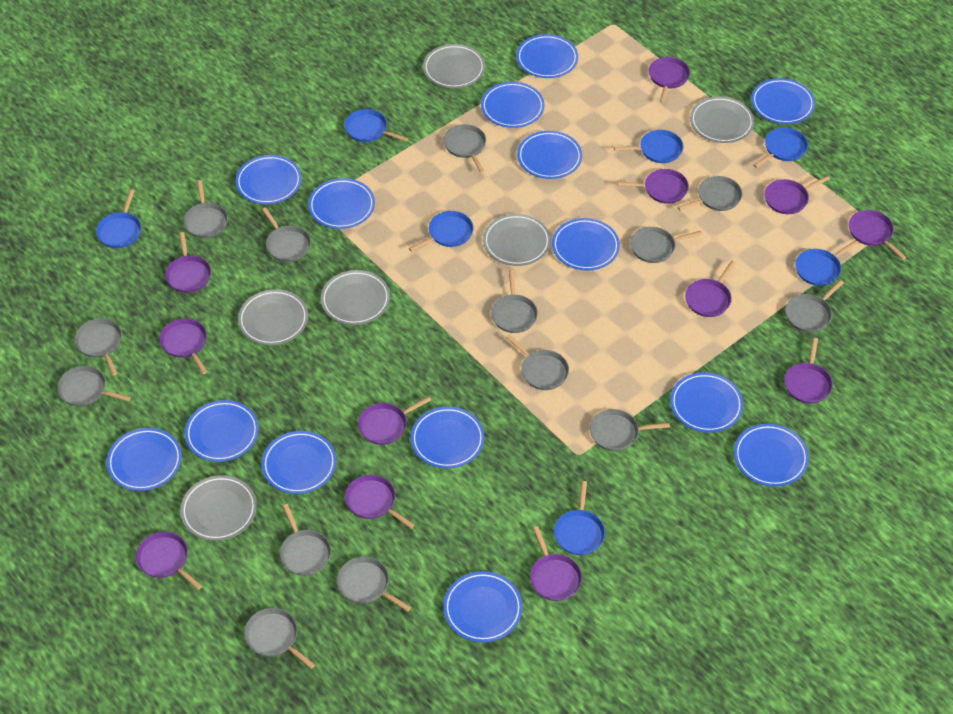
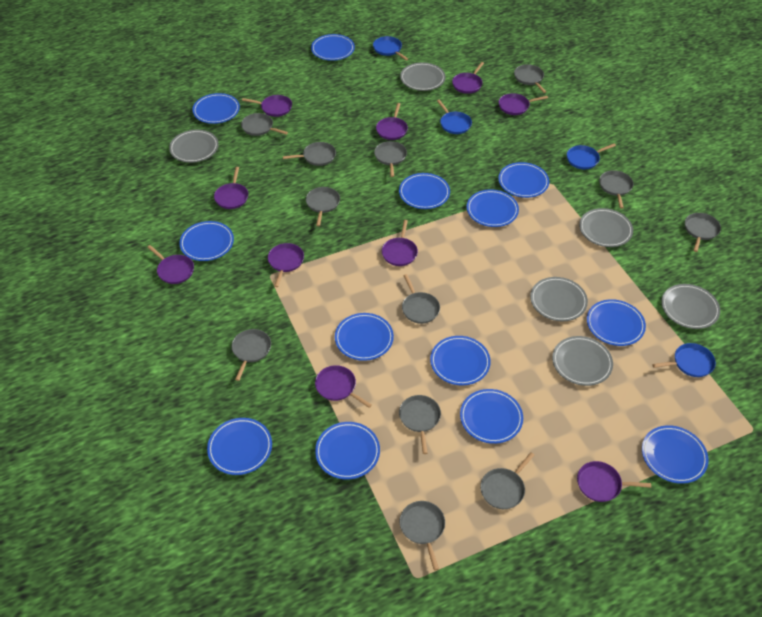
blue pan: 7 -> 4
blue plate: 14 -> 13
grey pan: 14 -> 12
purple pan: 12 -> 10

